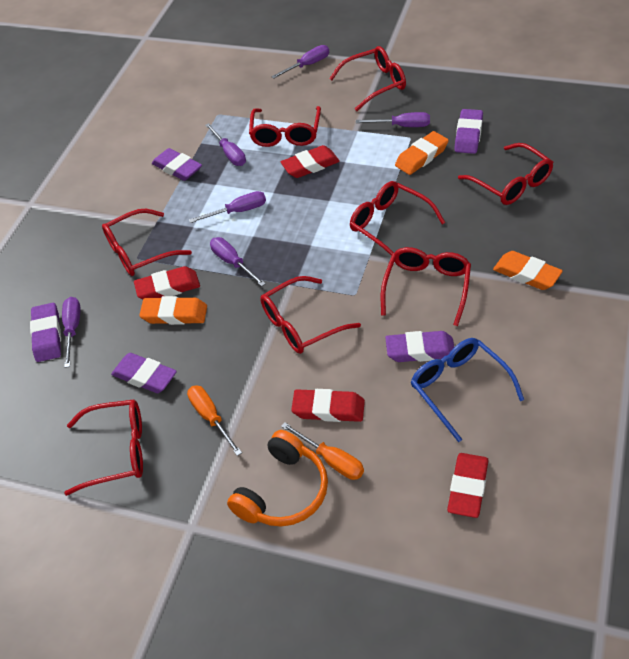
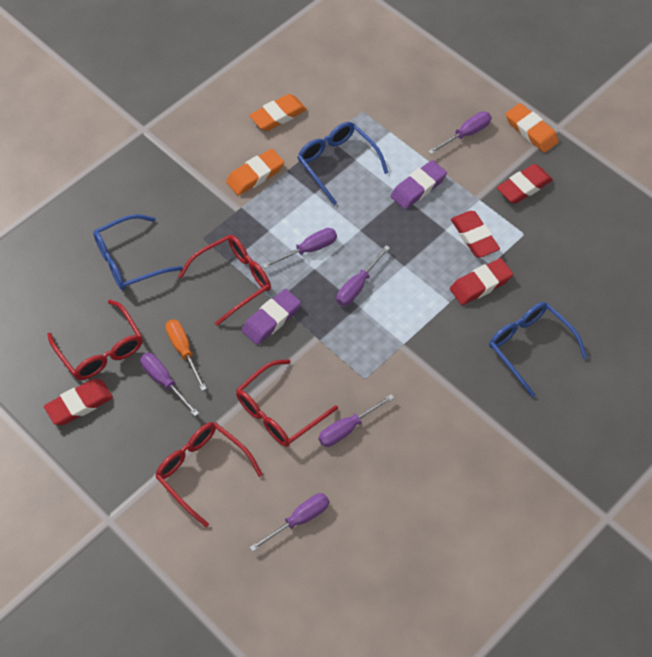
blue glasses: 1 -> 3
orange headphones: 1 -> 0
orange screwdriver: 2 -> 1
purple eraser: 5 -> 2
red glasses: 8 -> 4

